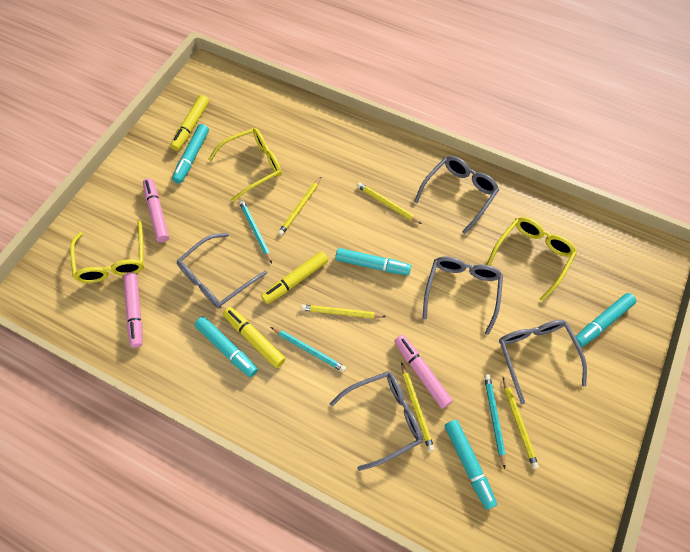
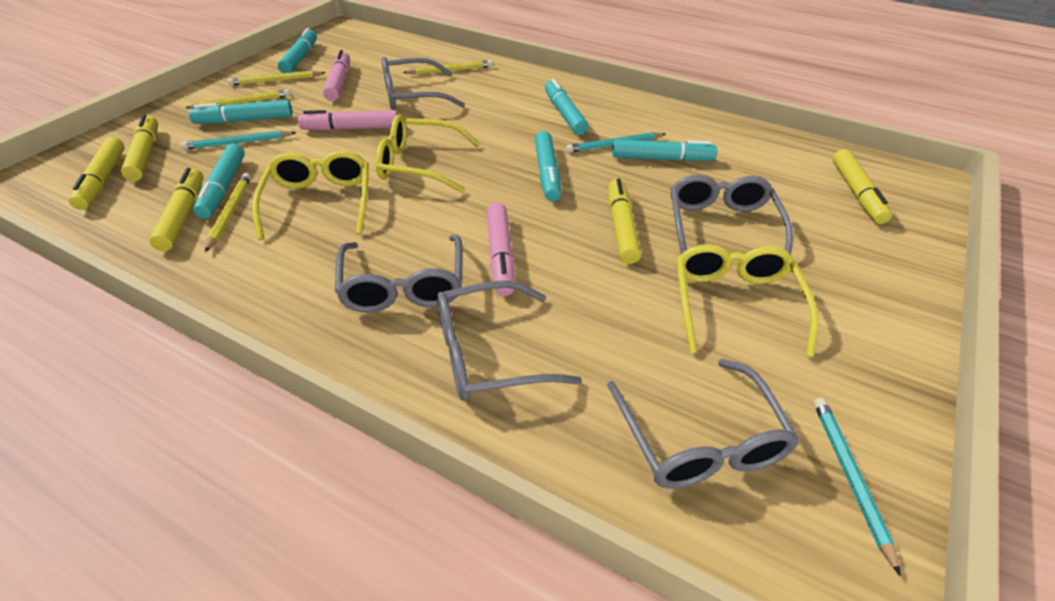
turquoise marker: 5 -> 6
yellow marker: 3 -> 5
yellow pencil: 5 -> 4

